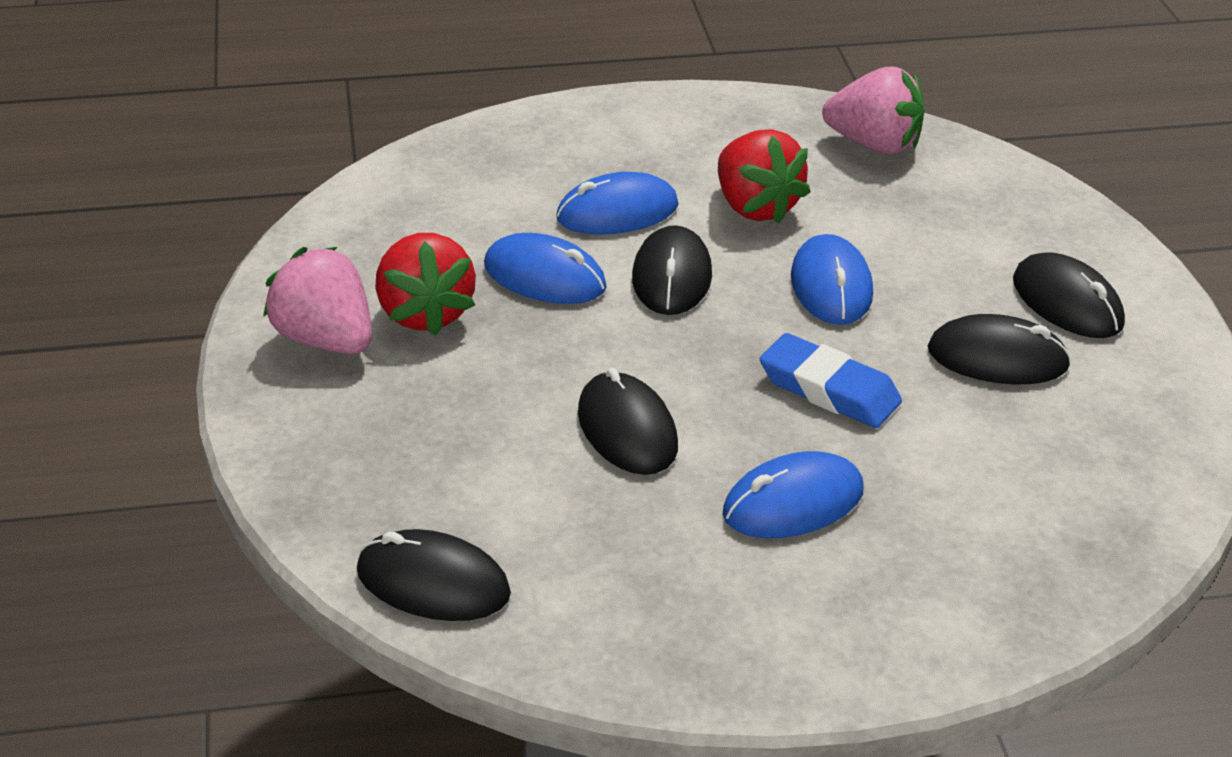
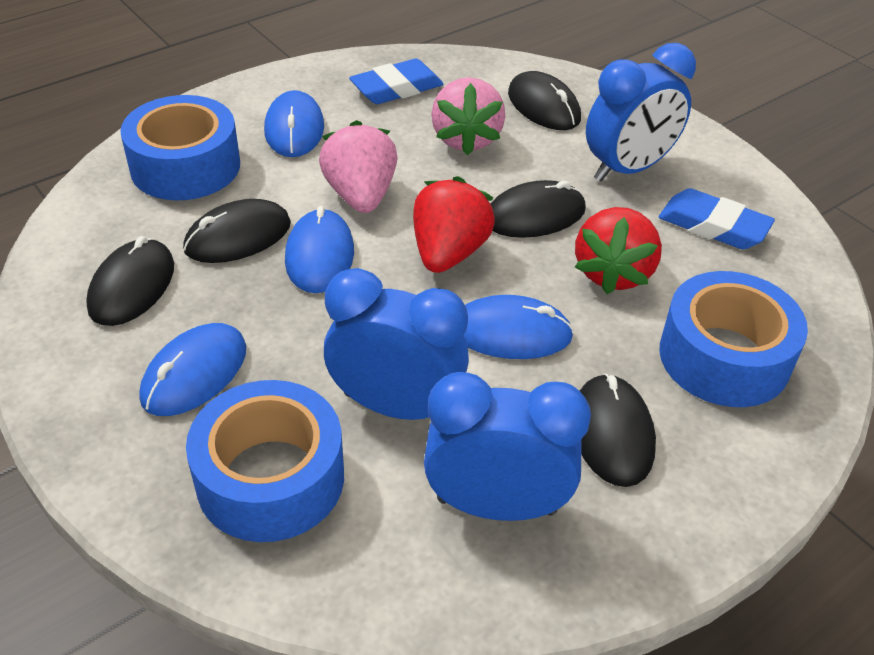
blue clock: 0 -> 3
blue eraser: 1 -> 2
blue tape: 0 -> 3

